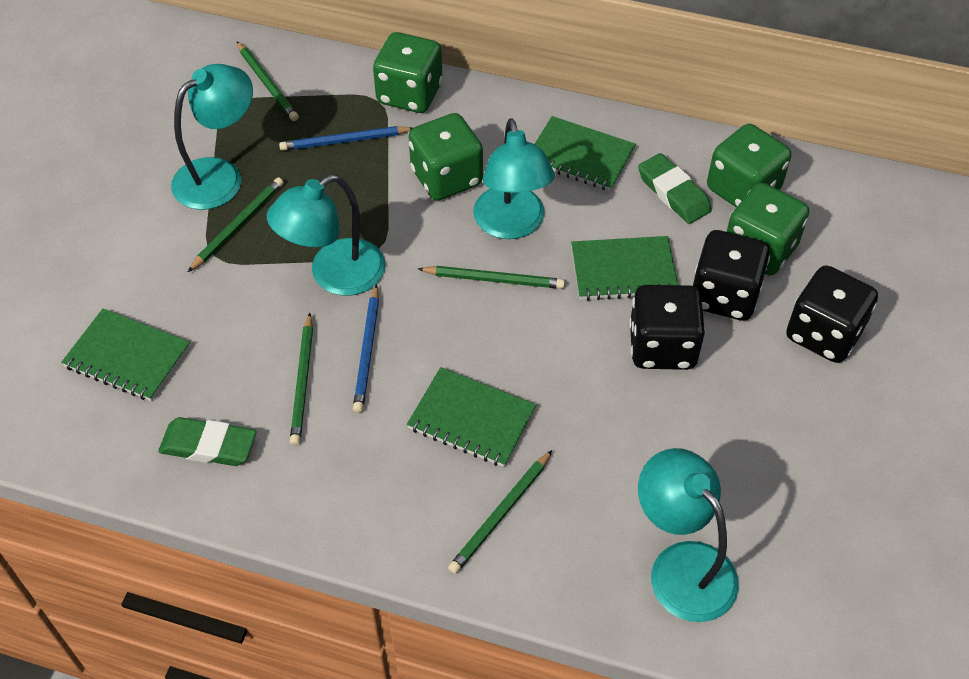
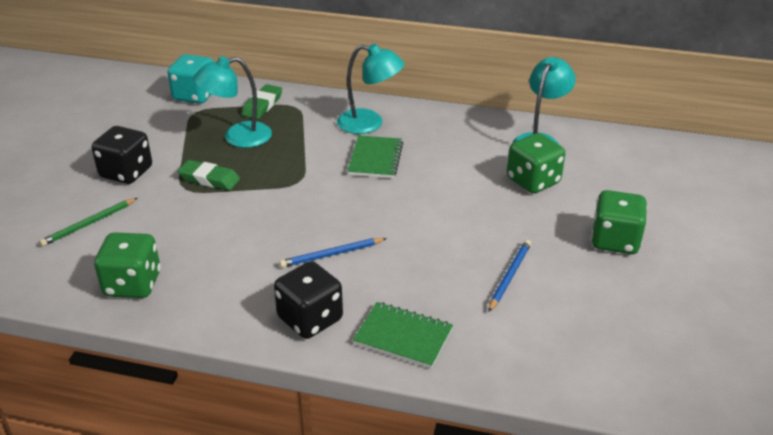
black dice: 3 -> 2
green dice: 4 -> 3
green notebook: 4 -> 2
green pencil: 5 -> 1
turquoise dice: 0 -> 1
turquoise lamp: 4 -> 3

